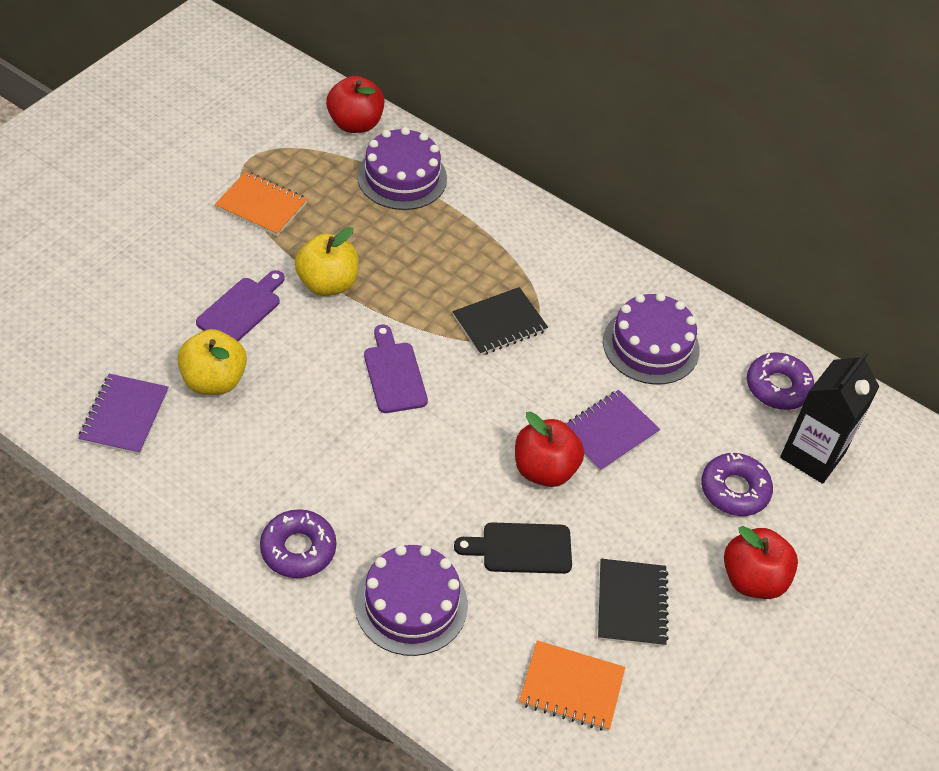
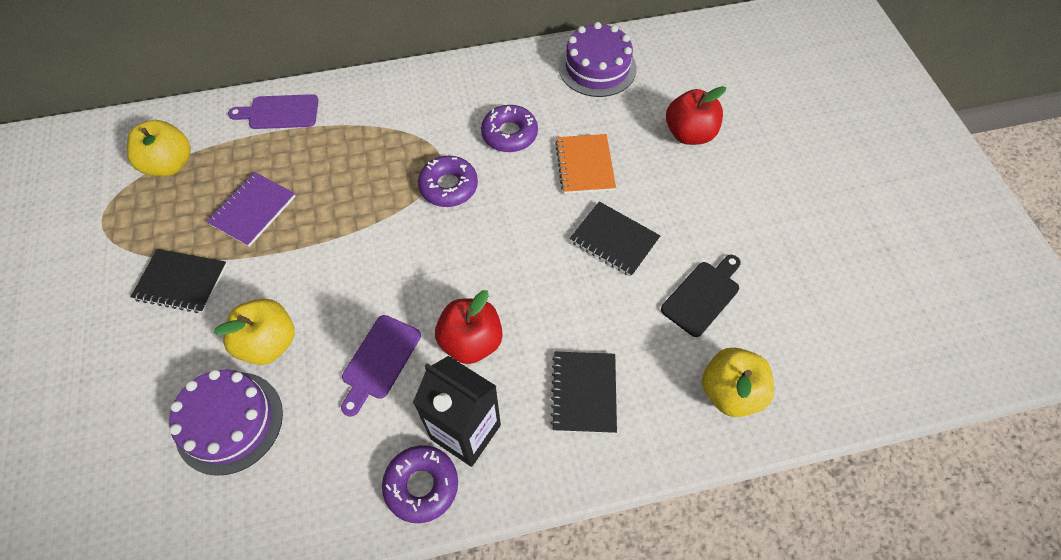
black notebook: 2 -> 3
orange notebook: 2 -> 1
purple cake: 3 -> 2
purple notebook: 2 -> 1
red apple: 3 -> 2
yellow apple: 2 -> 3

